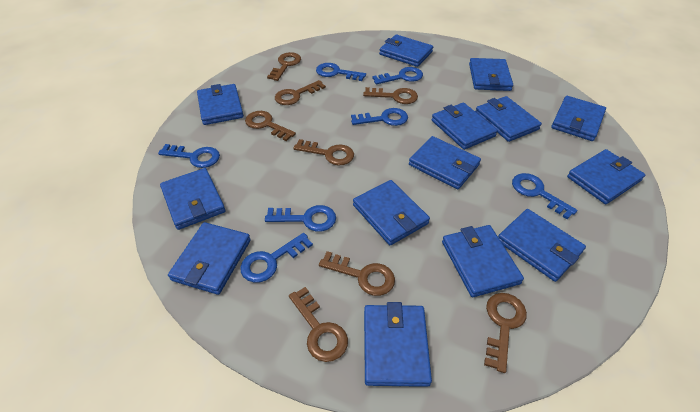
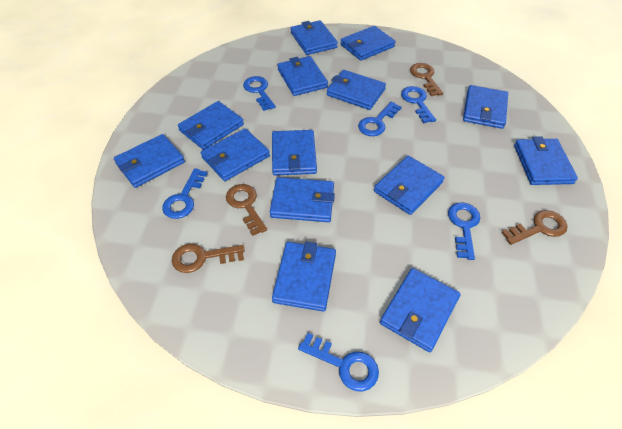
blue key: 7 -> 6
brown key: 8 -> 4

